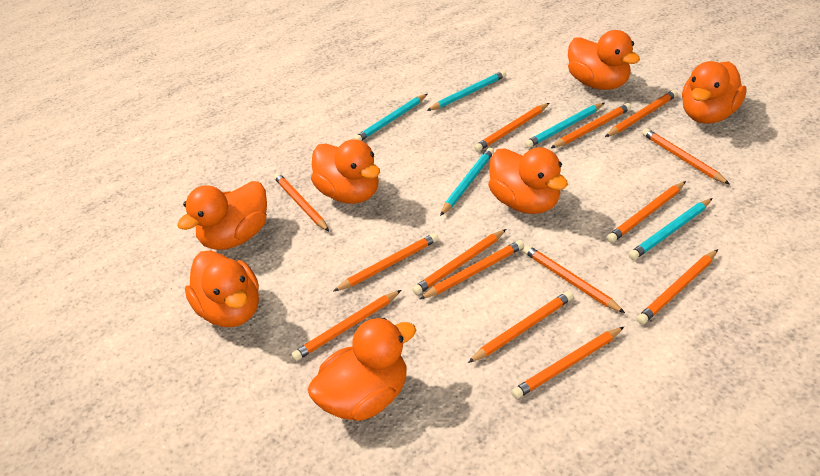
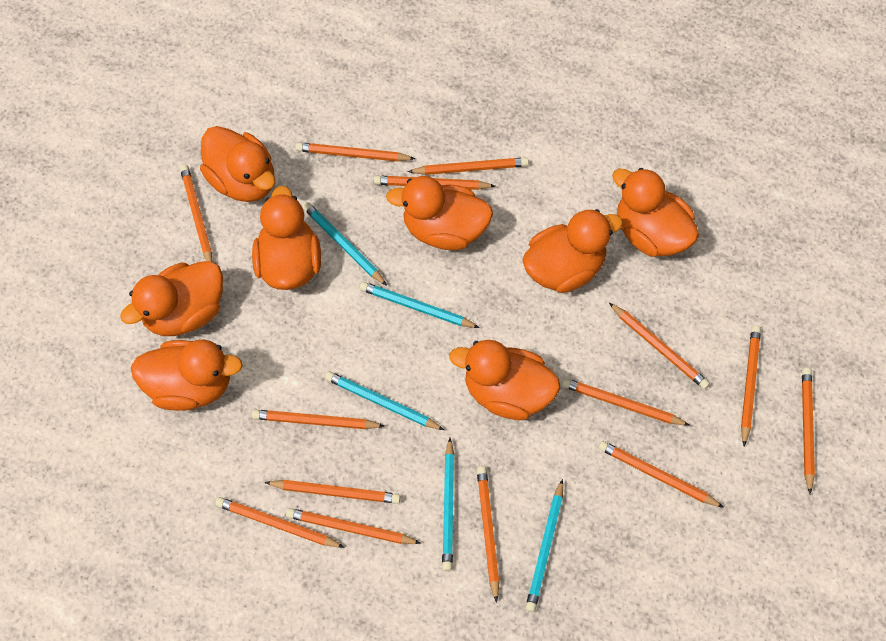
orange duck: 7 -> 8

